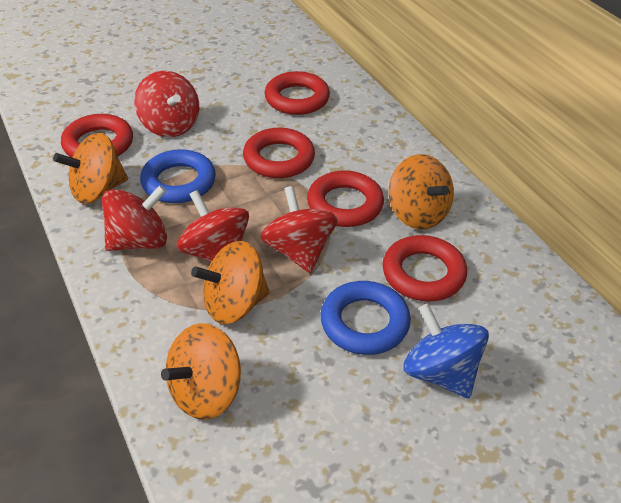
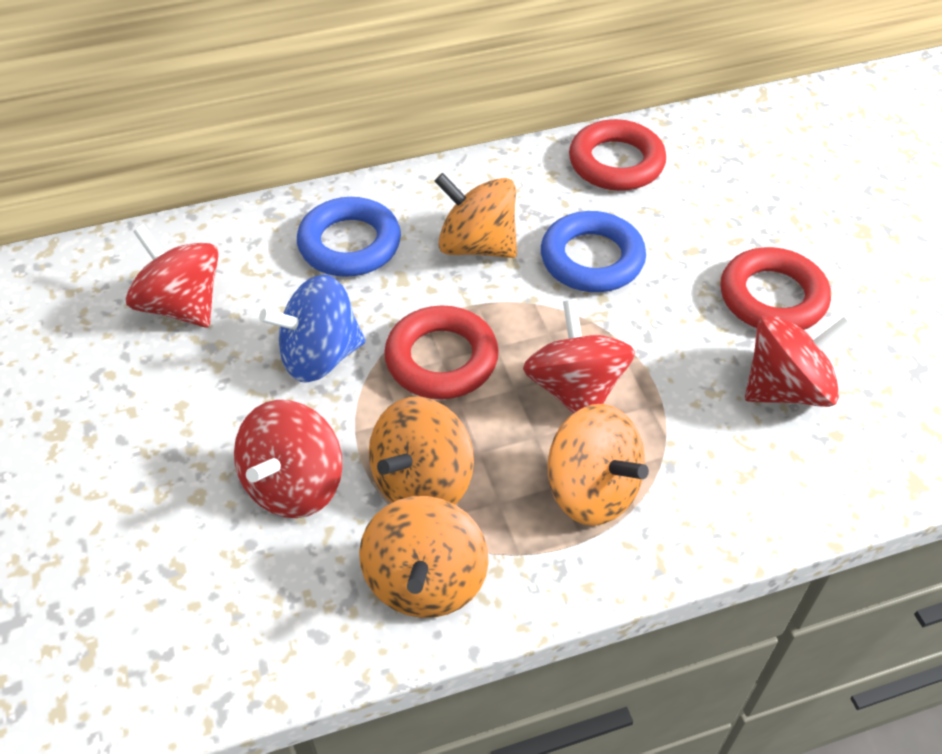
red ring: 5 -> 3

